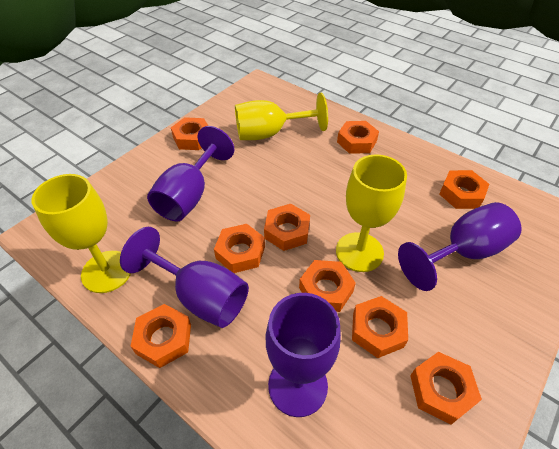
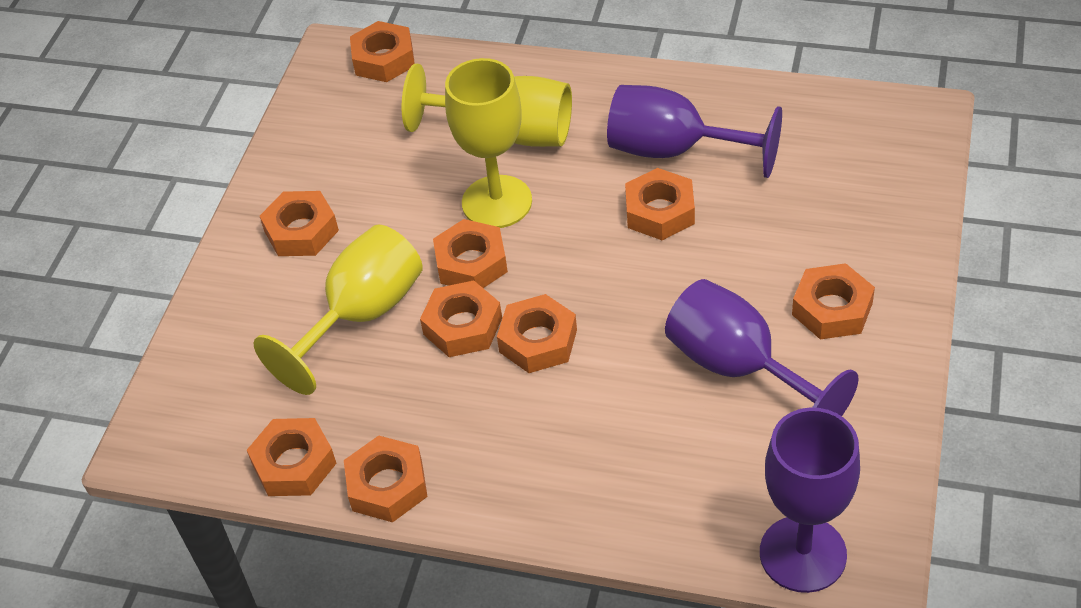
purple goblet: 4 -> 3

